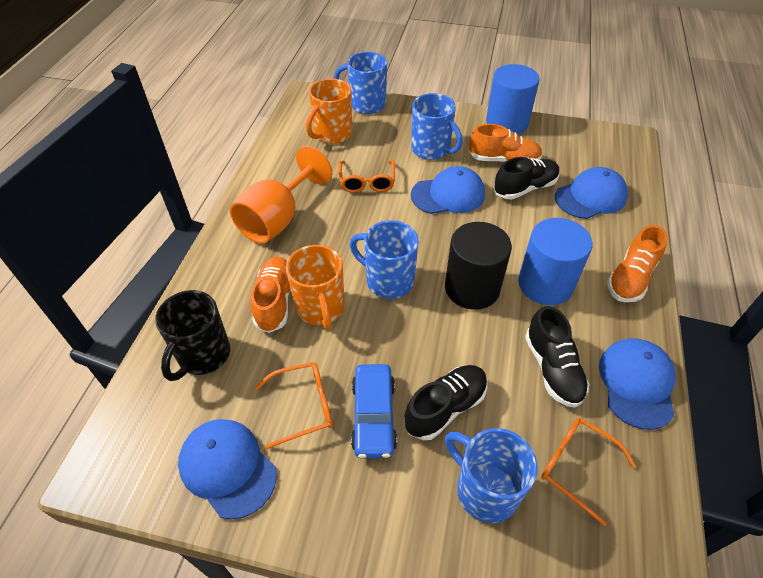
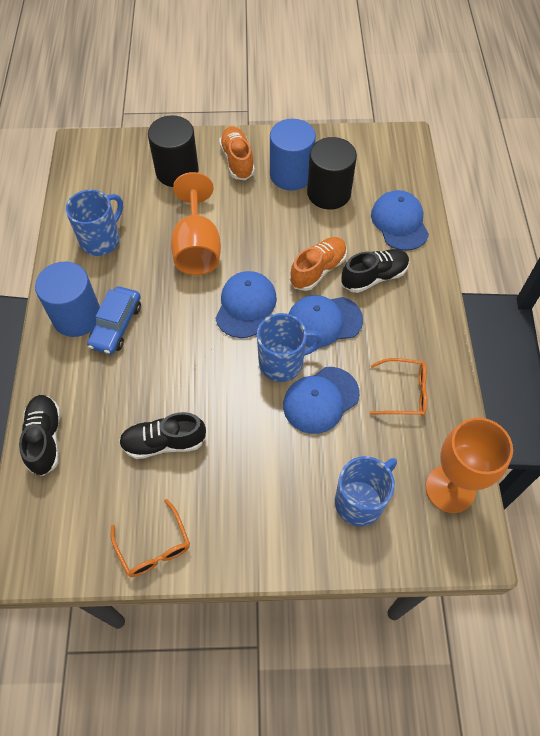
black cylinder: 1 -> 2
black mug: 1 -> 0
blue mug: 4 -> 3
orange glasses: 3 -> 2
orange goblet: 1 -> 2
orange mug: 2 -> 0
orange shoe: 3 -> 2

